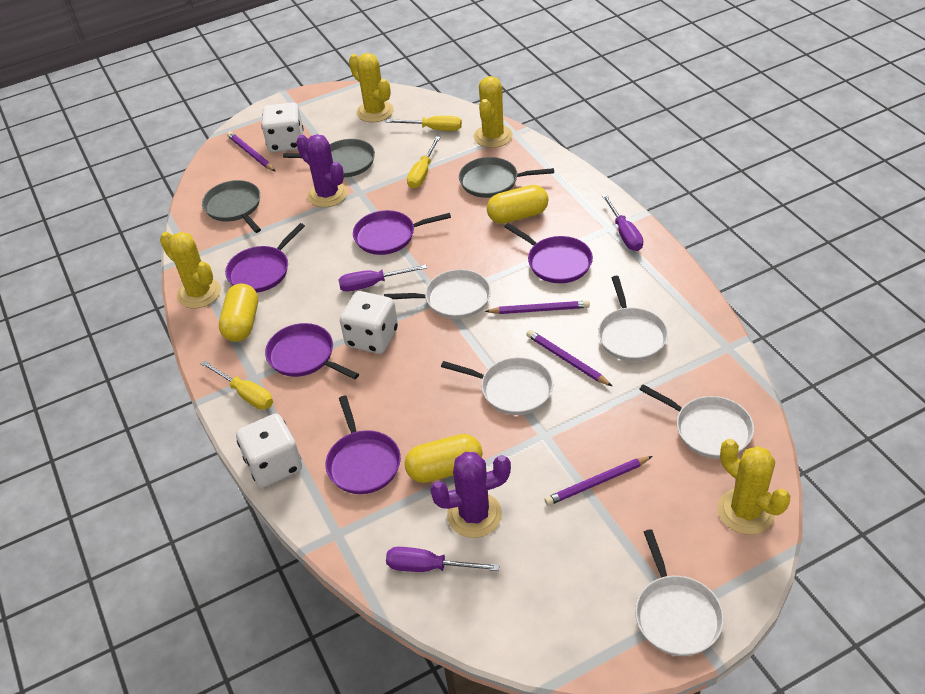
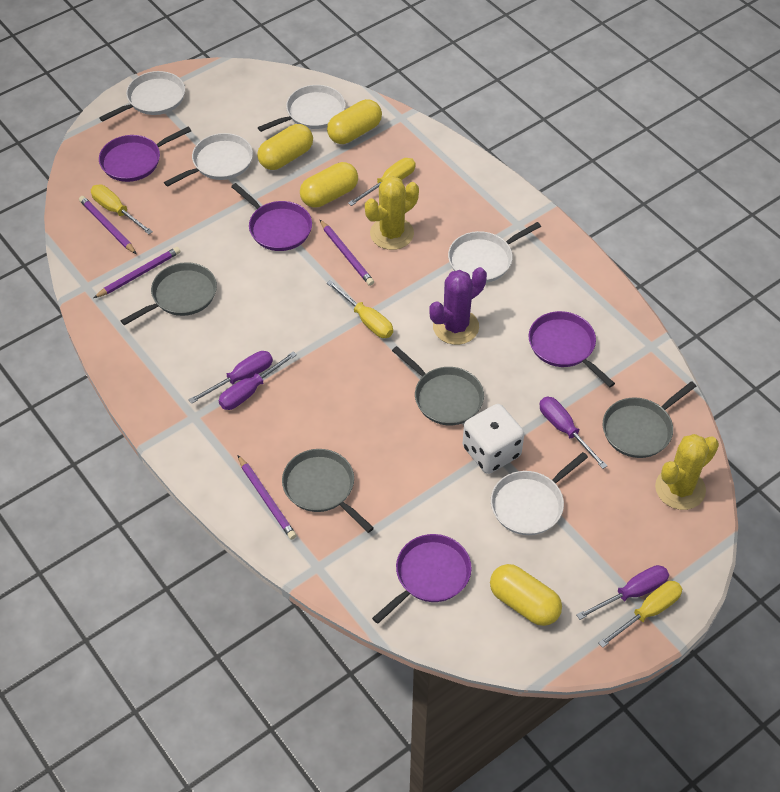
grey pan: 3 -> 4
purple cactus: 2 -> 1
purple pan: 5 -> 4
purple screwdriver: 3 -> 4
white dice: 3 -> 1
yellow cactus: 4 -> 2
yellow capsule: 3 -> 4
yellow screwdriver: 3 -> 4

